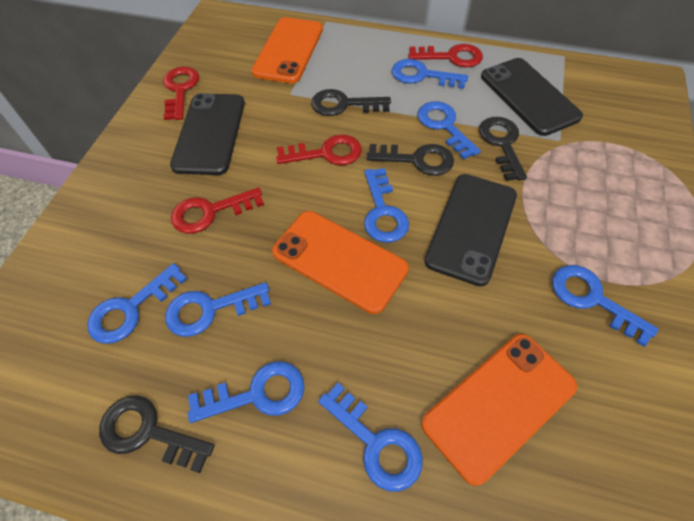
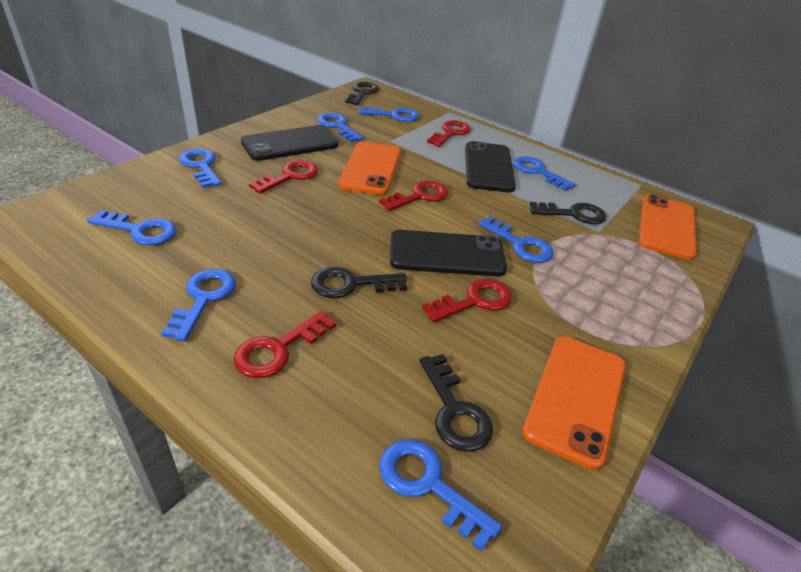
red key: 4 -> 5

